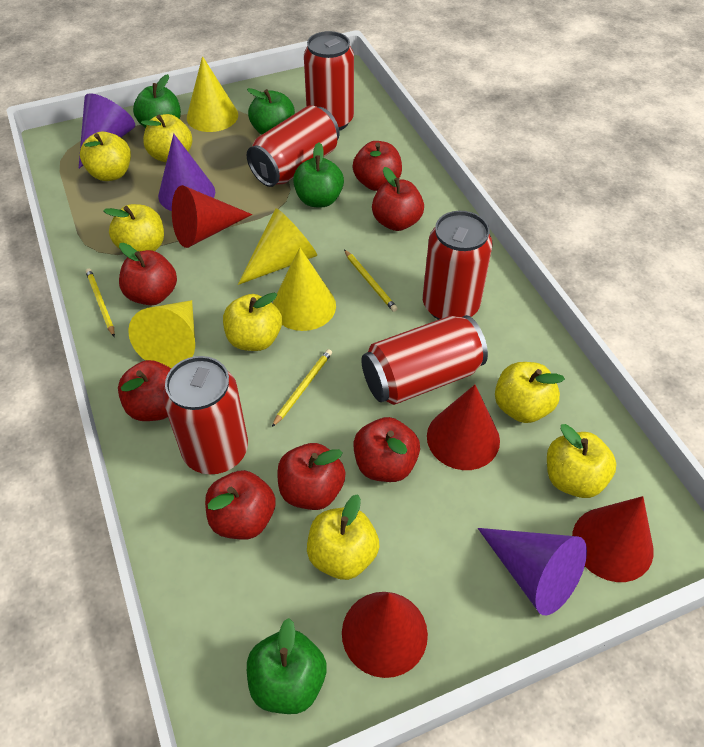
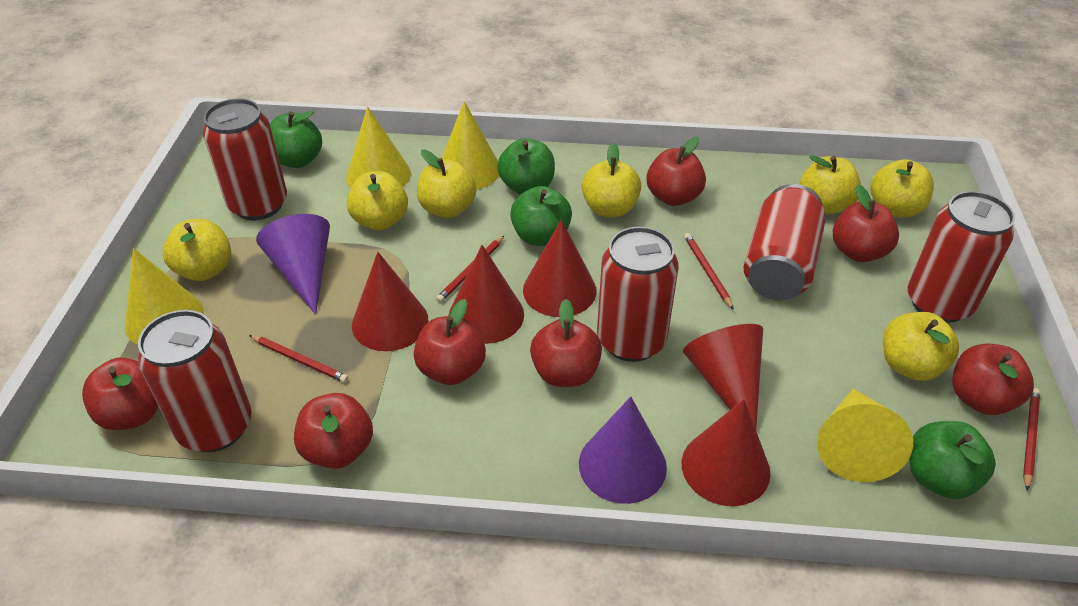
purple cone: 3 -> 2
red cone: 4 -> 5
red pencil: 0 -> 4
yellow pencil: 3 -> 0

